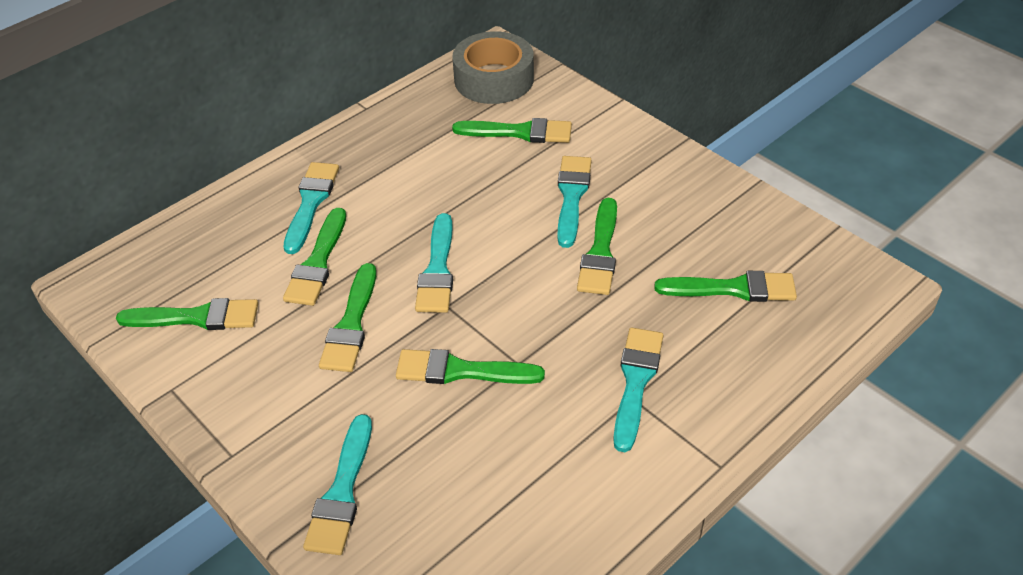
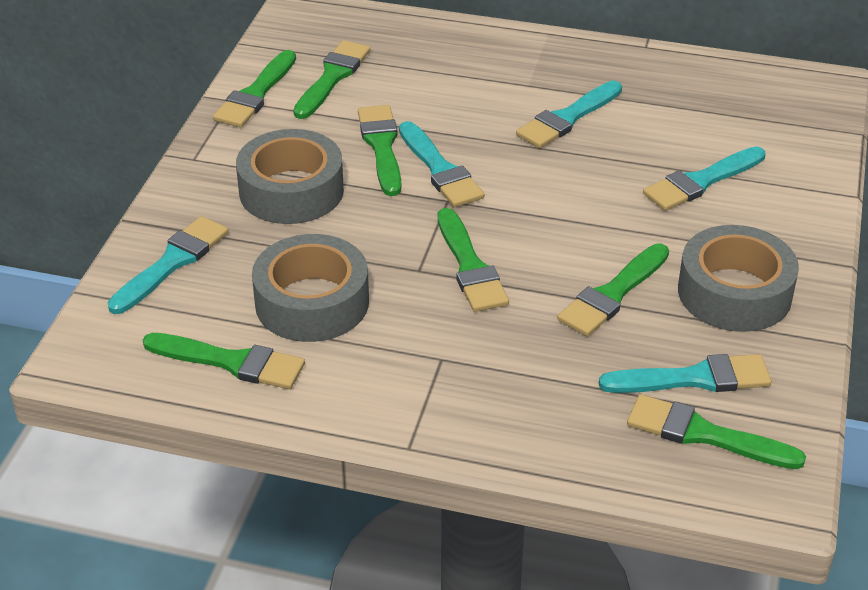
grey tape: 1 -> 3

